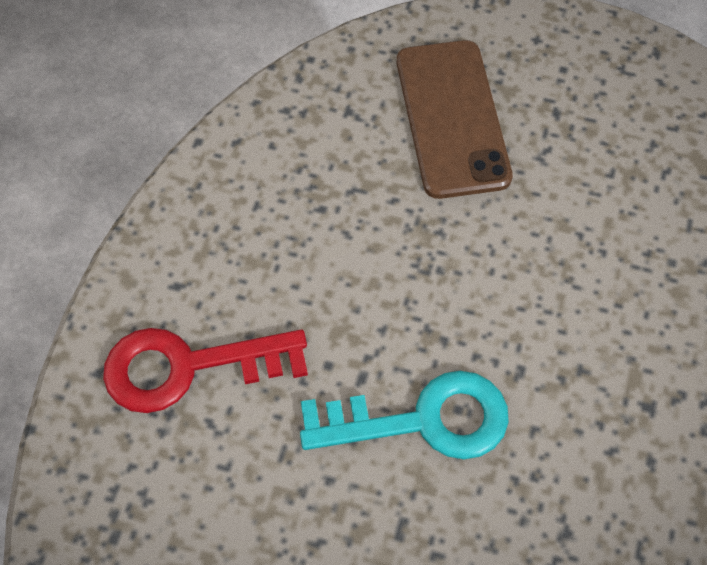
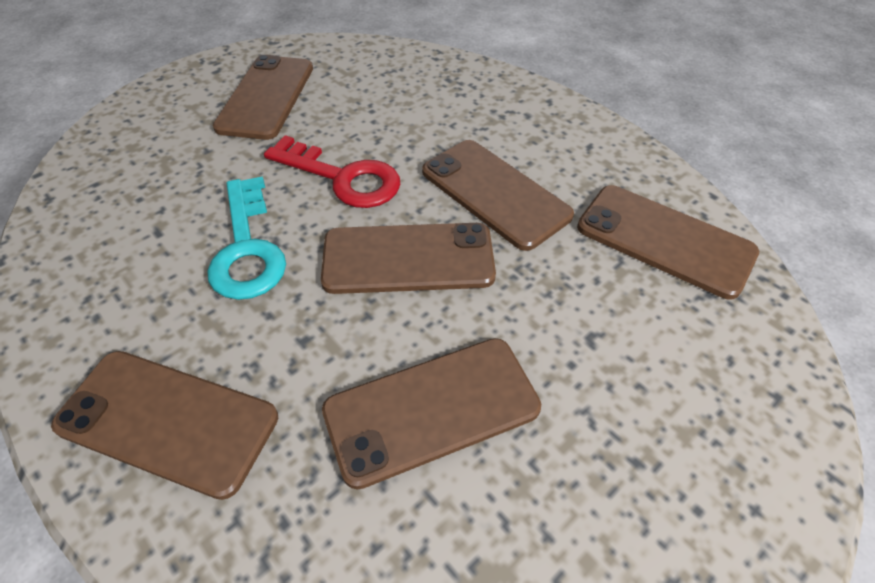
brown phone: 1 -> 6

